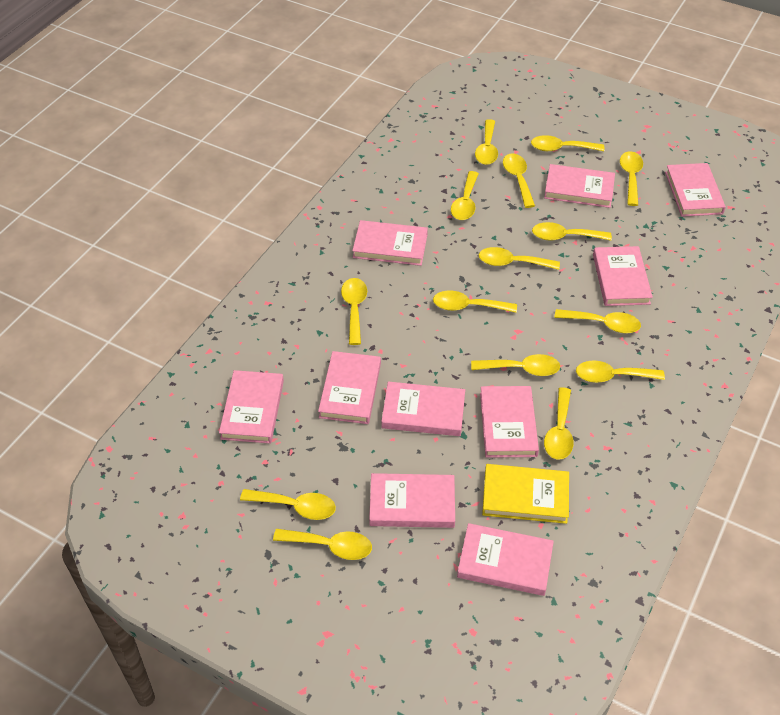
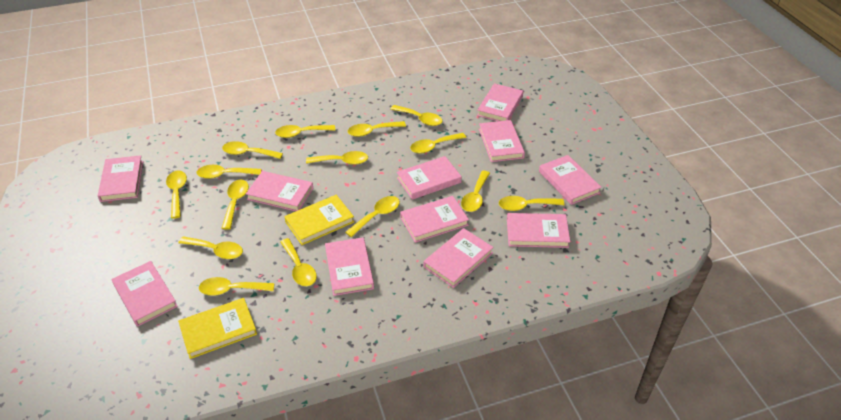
pink book: 10 -> 11
yellow book: 1 -> 2

